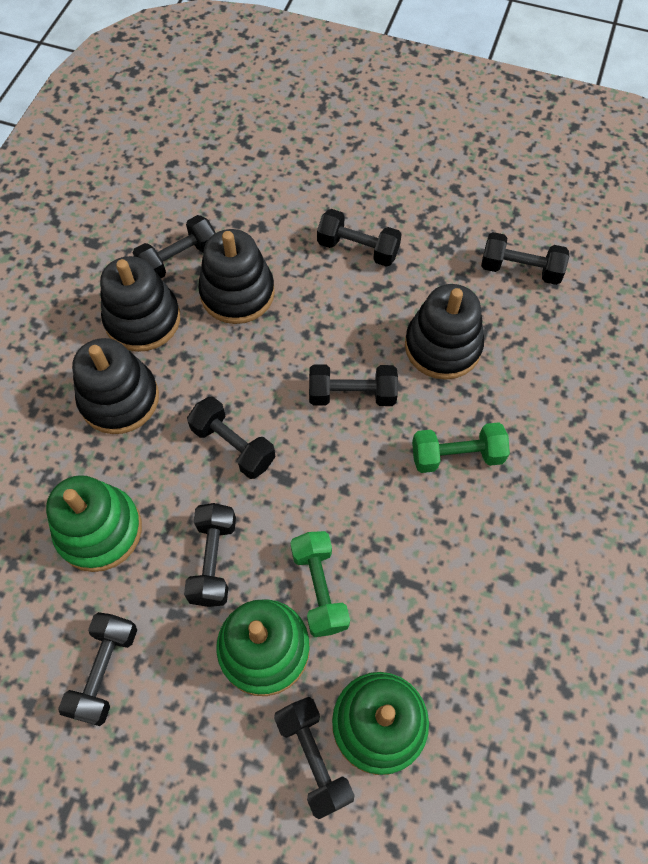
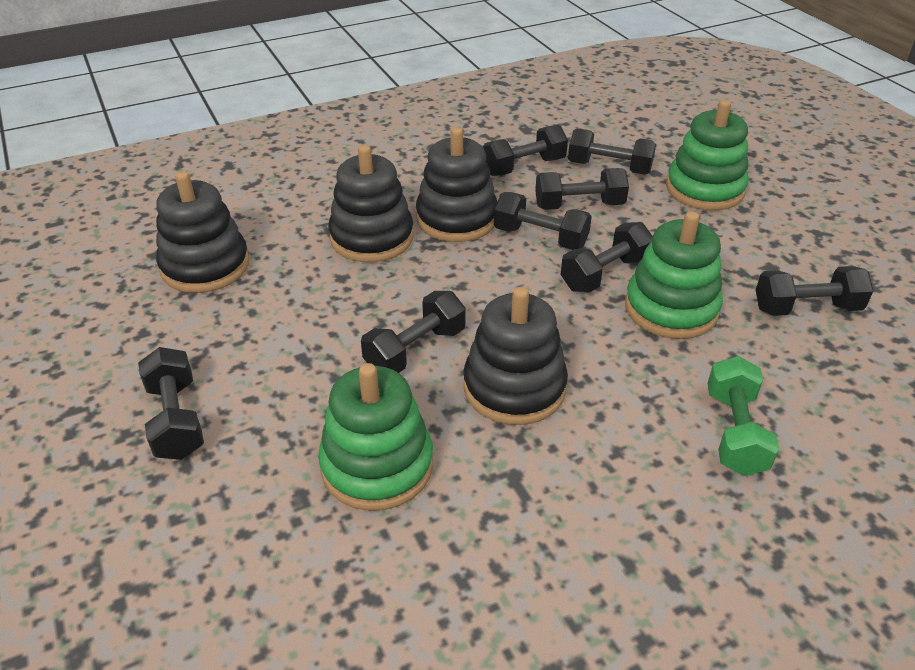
green dumbbell: 2 -> 1

